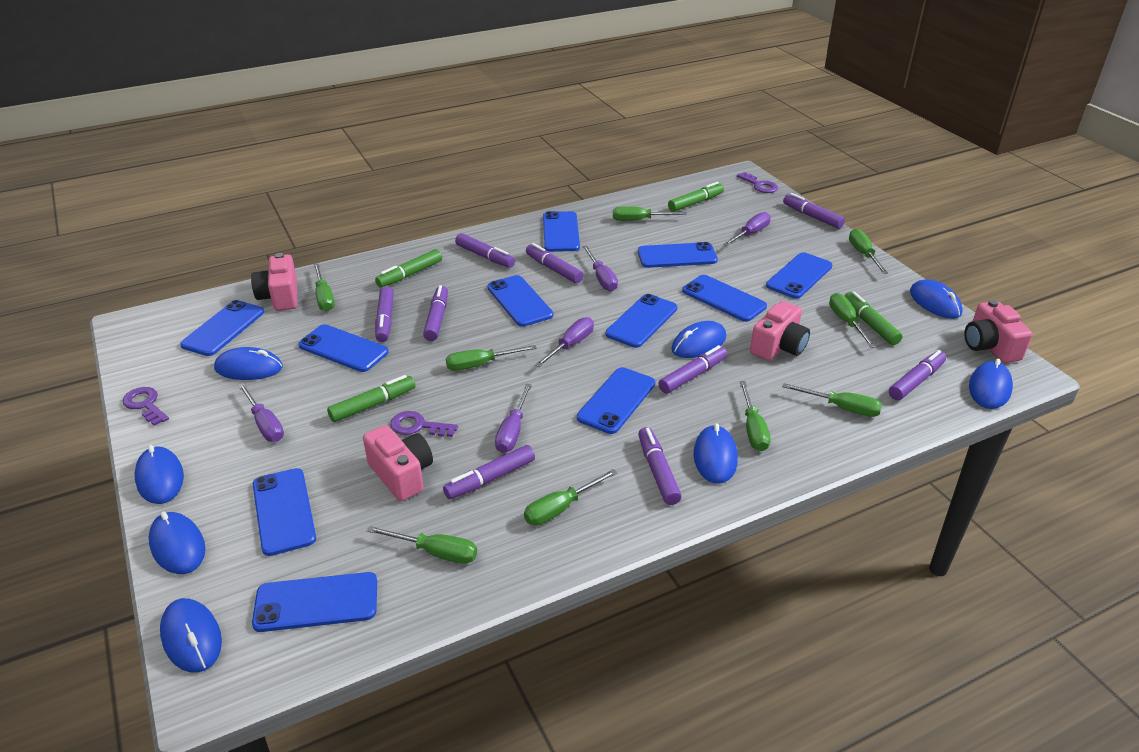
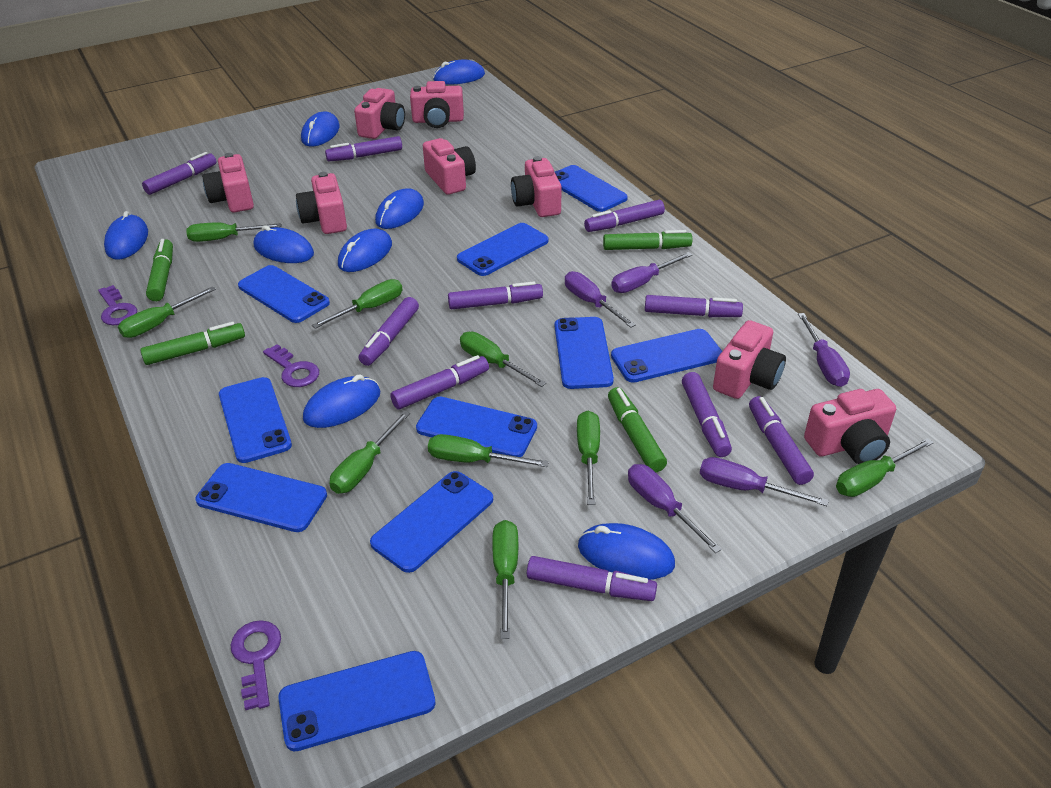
blue phone: 11 -> 10
pink camera: 4 -> 8
purple marker: 9 -> 10

